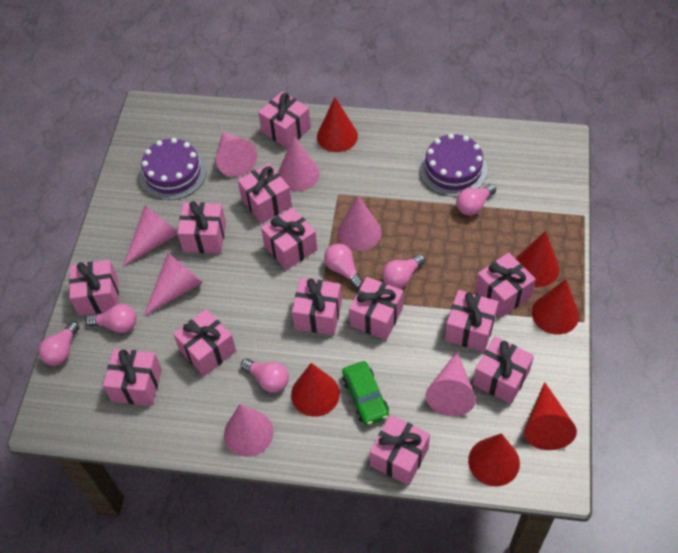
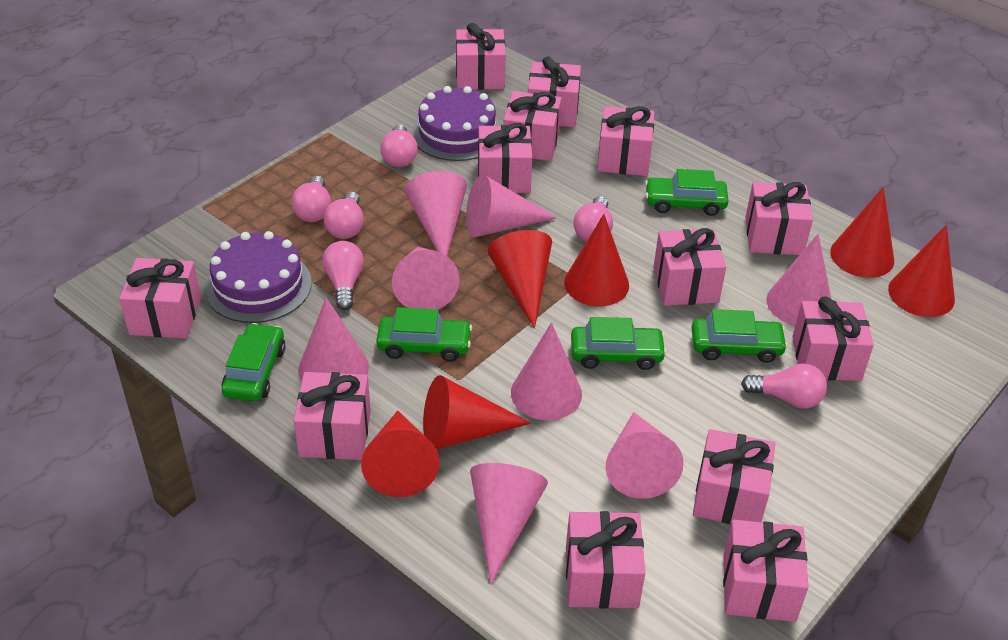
green car: 1 -> 5
pink cone: 7 -> 8

